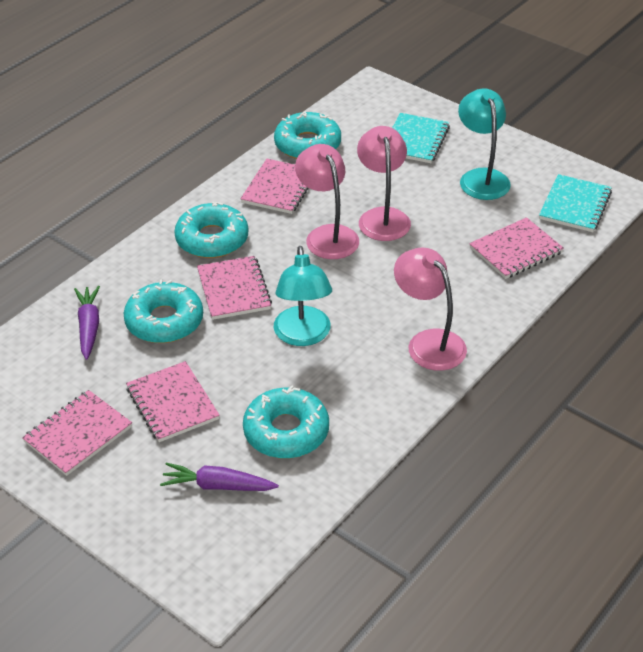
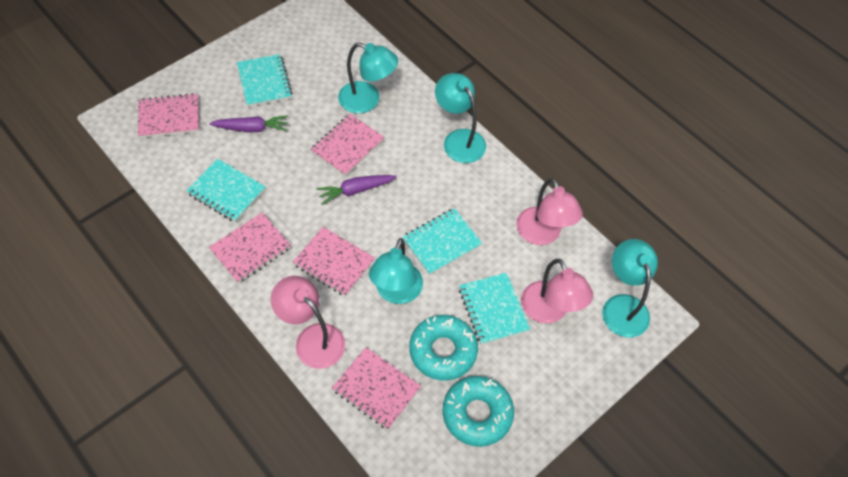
turquoise donut: 4 -> 2
turquoise lamp: 2 -> 4
turquoise notebook: 2 -> 4

